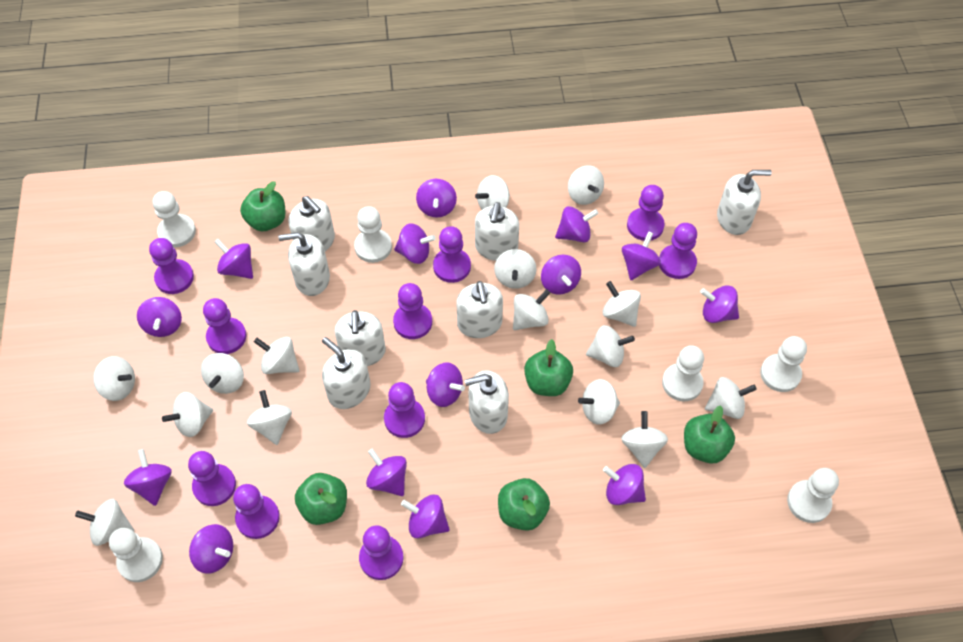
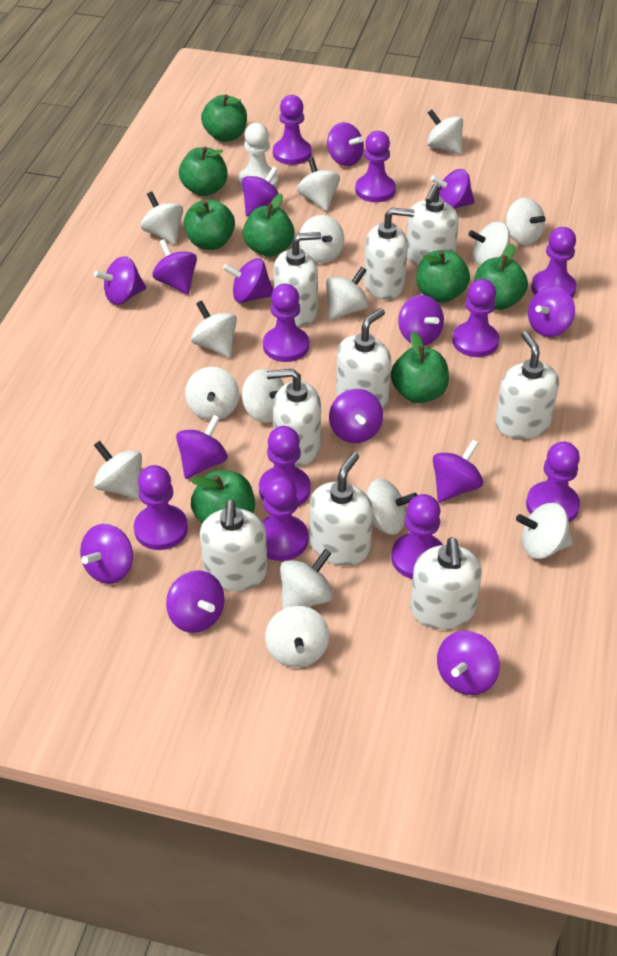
green apple: 5 -> 8
white pawn: 6 -> 1
white soap dispenser: 8 -> 9

